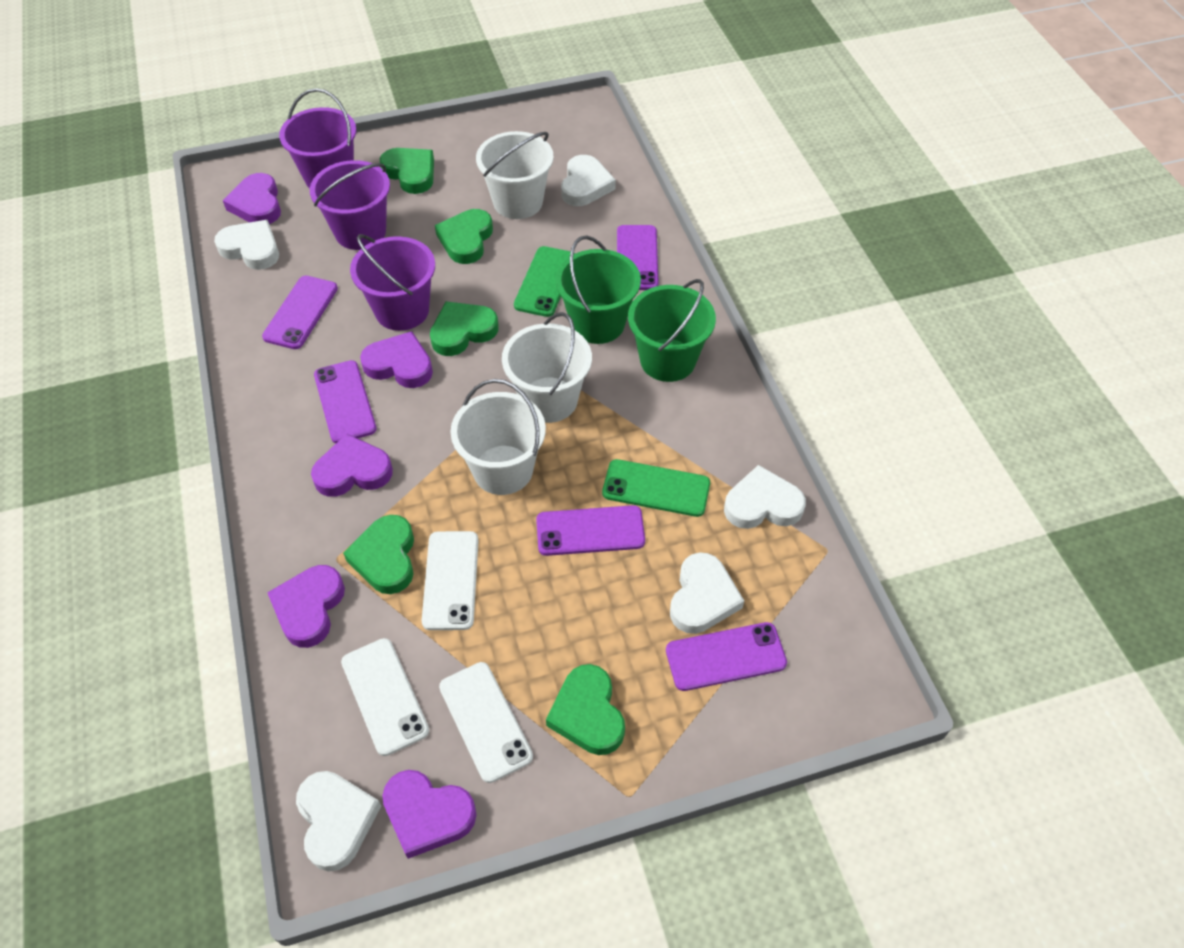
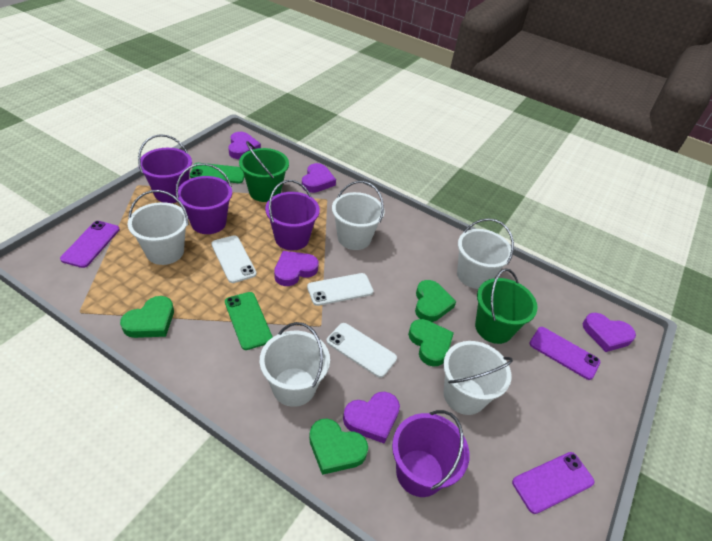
green heart: 5 -> 4
purple bucket: 3 -> 4
purple phone: 5 -> 3
white bucket: 3 -> 5
white heart: 5 -> 0

